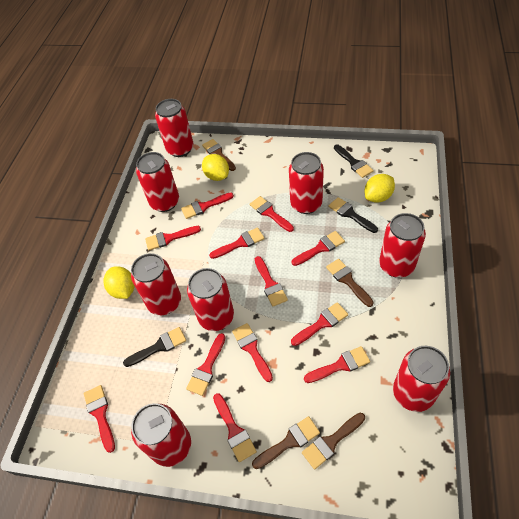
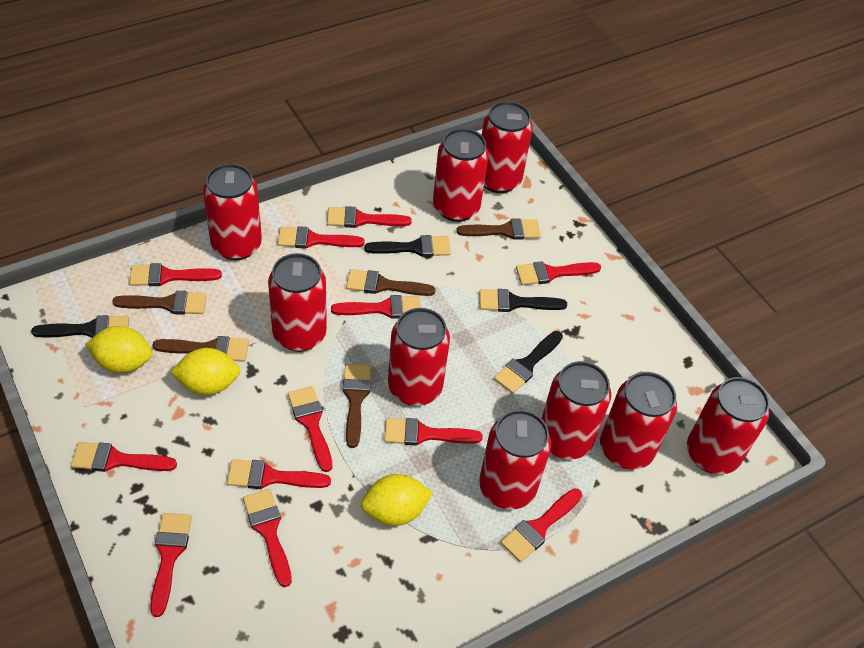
black brush: 3 -> 4
brown brush: 4 -> 5
red can: 8 -> 9

